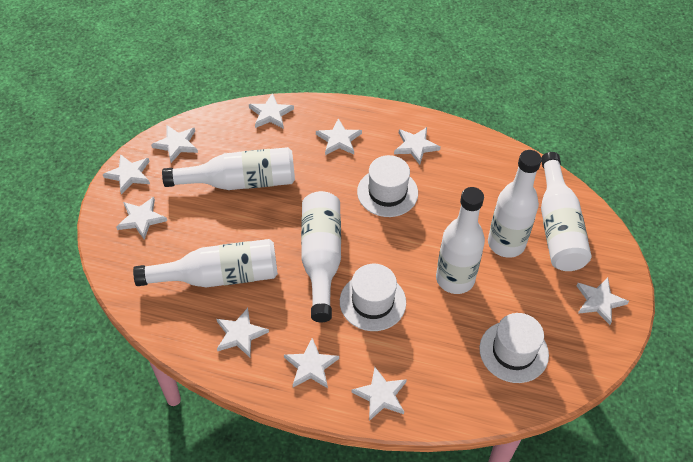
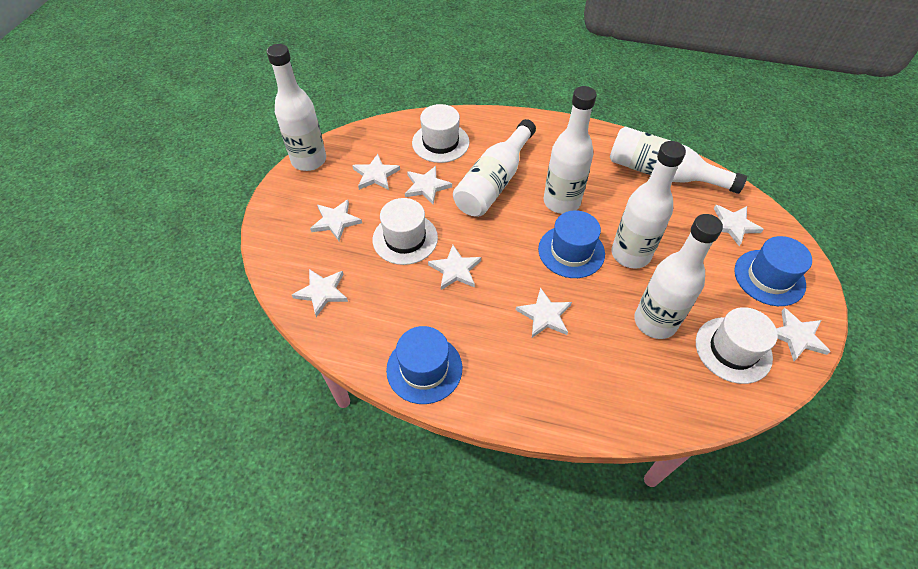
blue hat: 0 -> 3
white star: 10 -> 8

